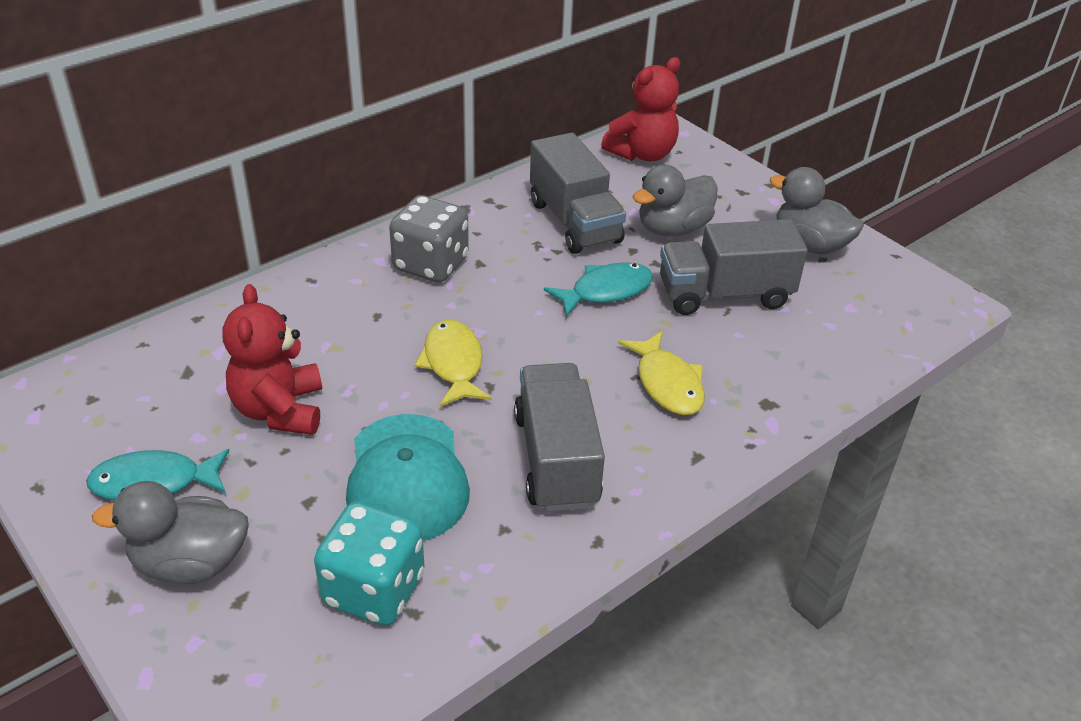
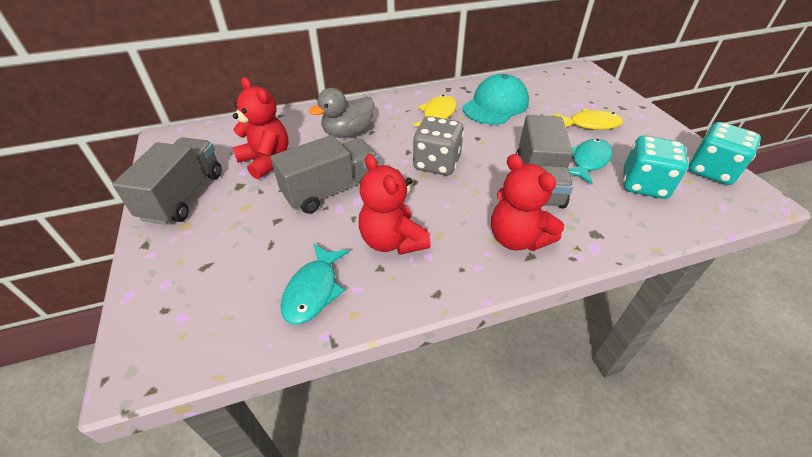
grey duck: 3 -> 1
red teddy bear: 2 -> 3
turquoise dice: 1 -> 2

